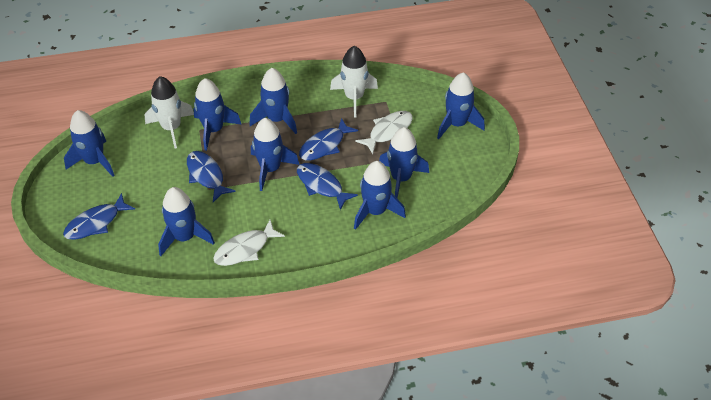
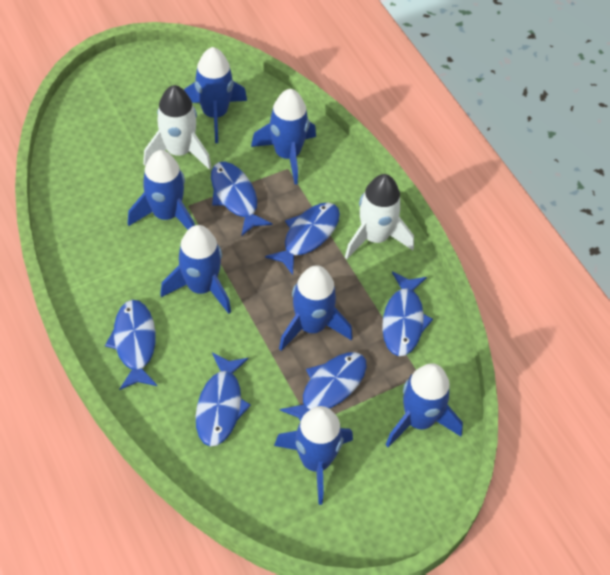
blue fish: 4 -> 6
blue rocket: 8 -> 7
white fish: 2 -> 0

